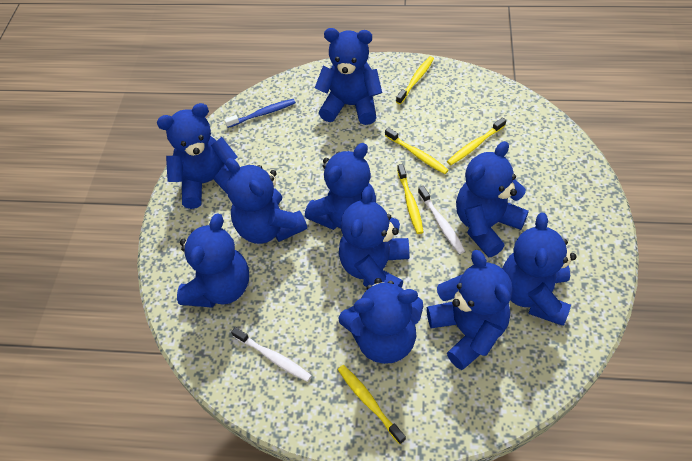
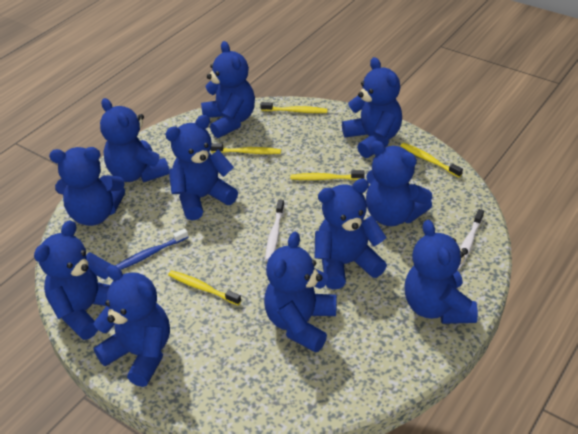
blue teddy bear: 10 -> 11

